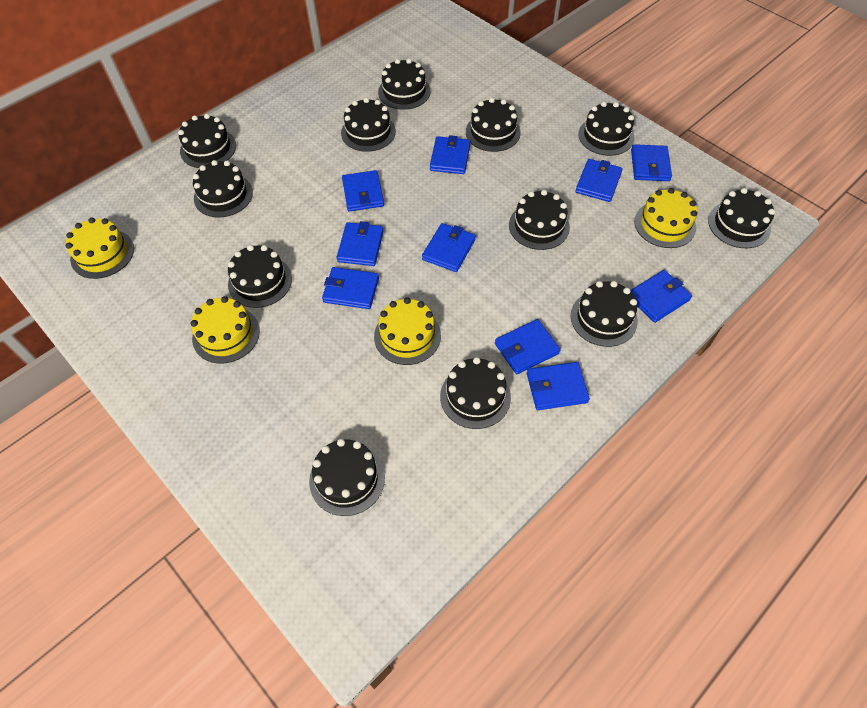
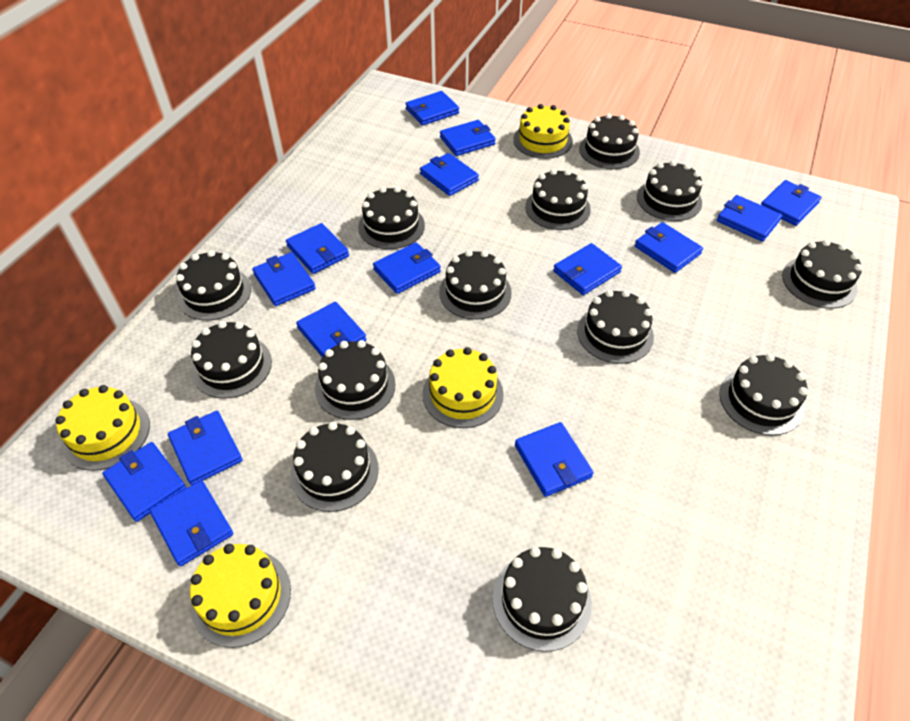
black cake: 12 -> 13
blue wallet: 10 -> 15

